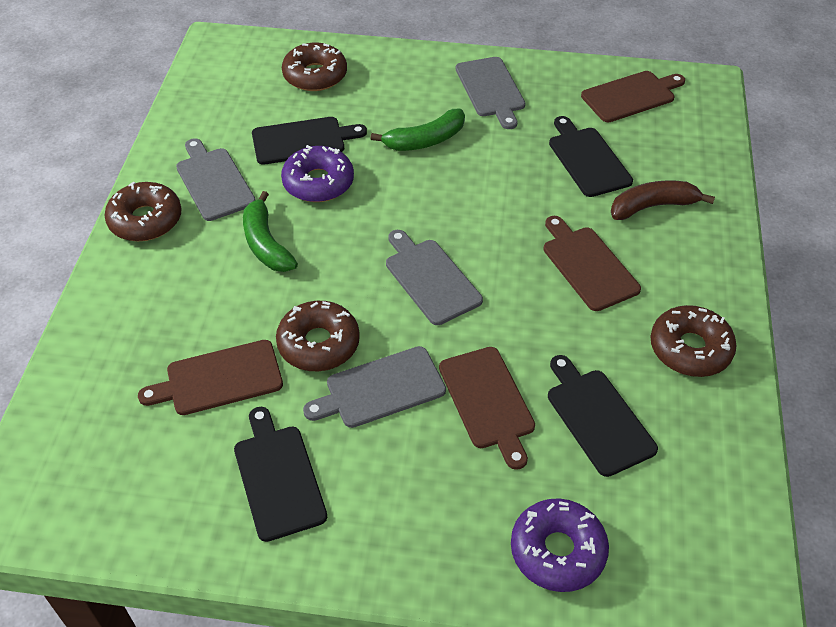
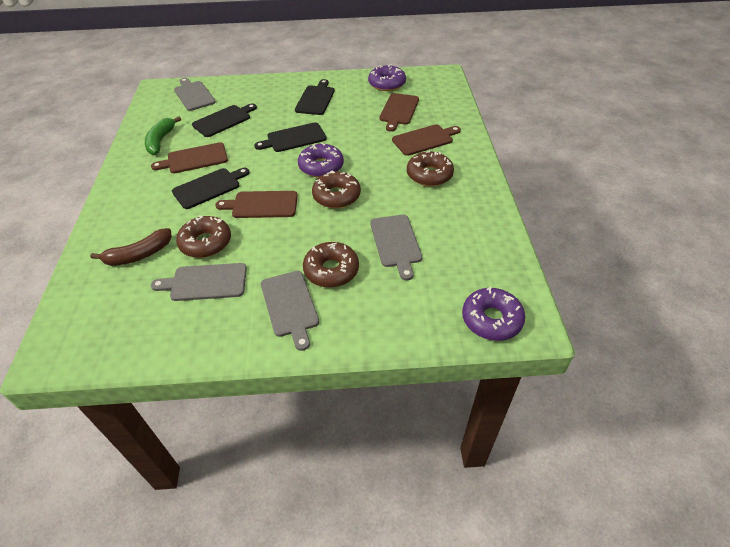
green banana: 2 -> 1
purple donut: 2 -> 3

